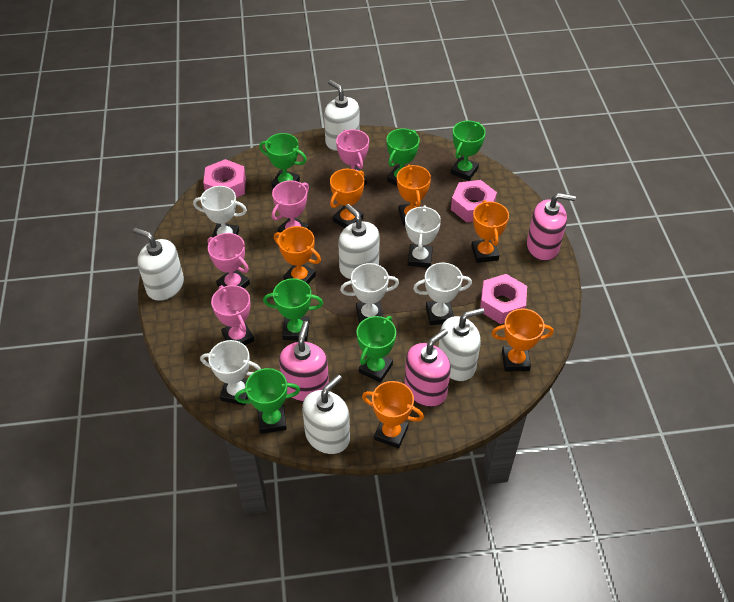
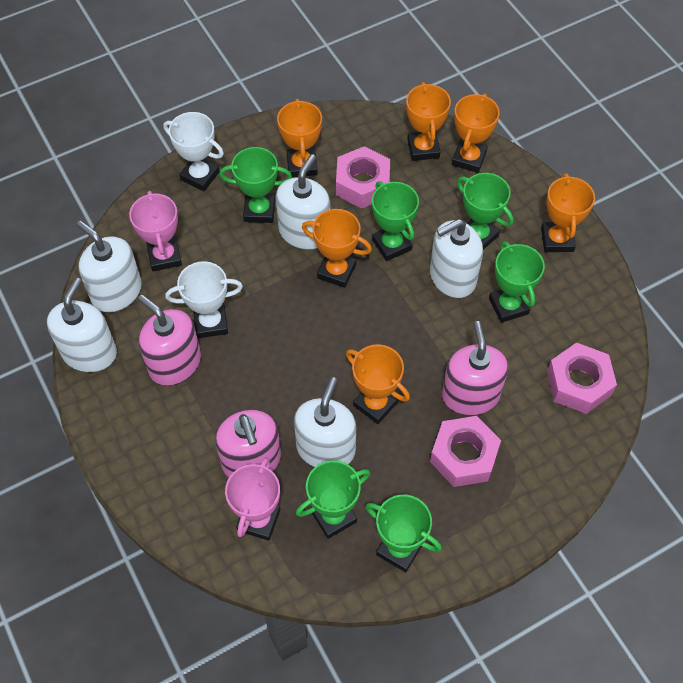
pink trophy: 4 -> 2
white trophy: 5 -> 2

